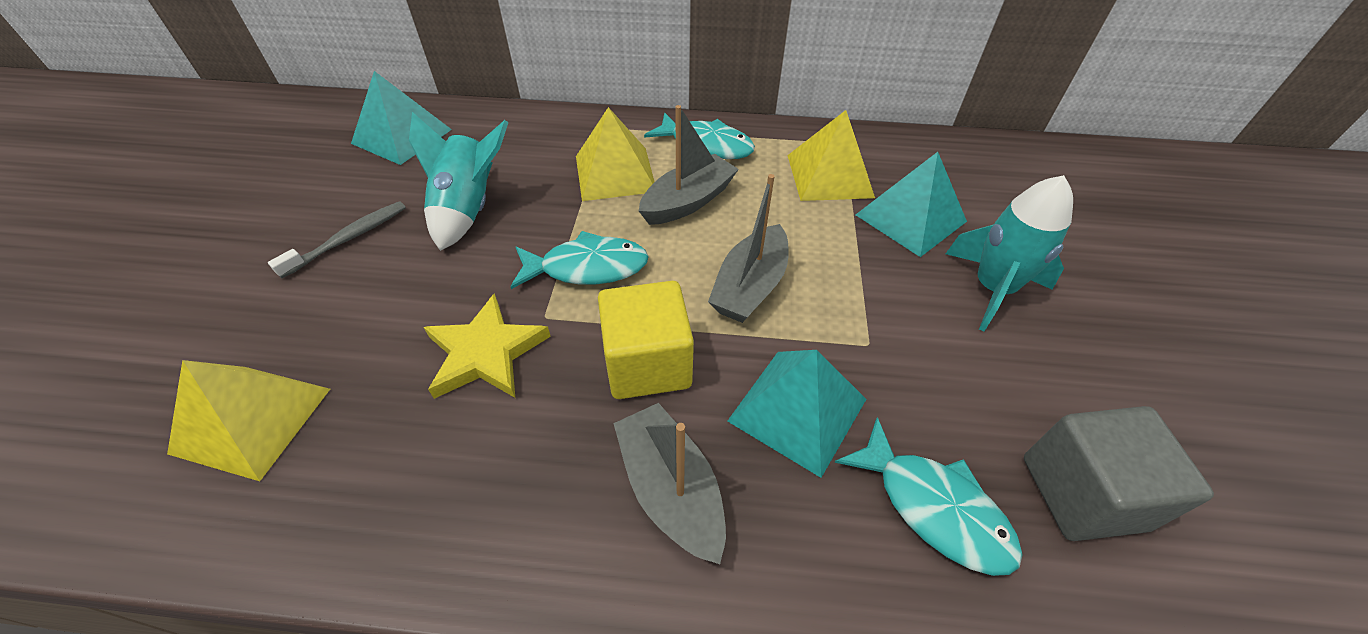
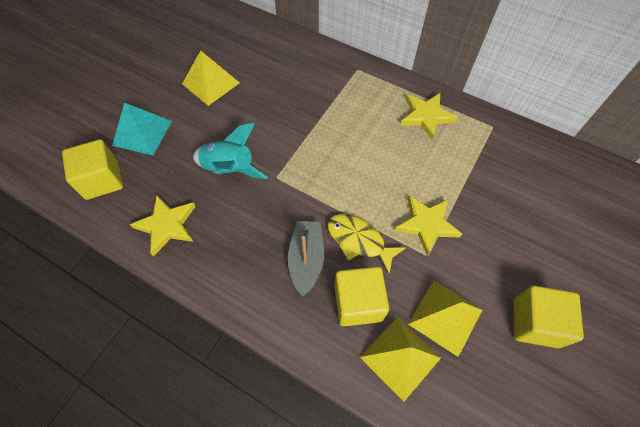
grey boat: 3 -> 1
grey cube: 1 -> 0
grey toothbrush: 1 -> 0
turquoise fish: 3 -> 0
turquoise pyramid: 3 -> 1
turquoise rocket: 2 -> 1
yellow cube: 1 -> 3
yellow fish: 0 -> 1
yellow star: 1 -> 3

